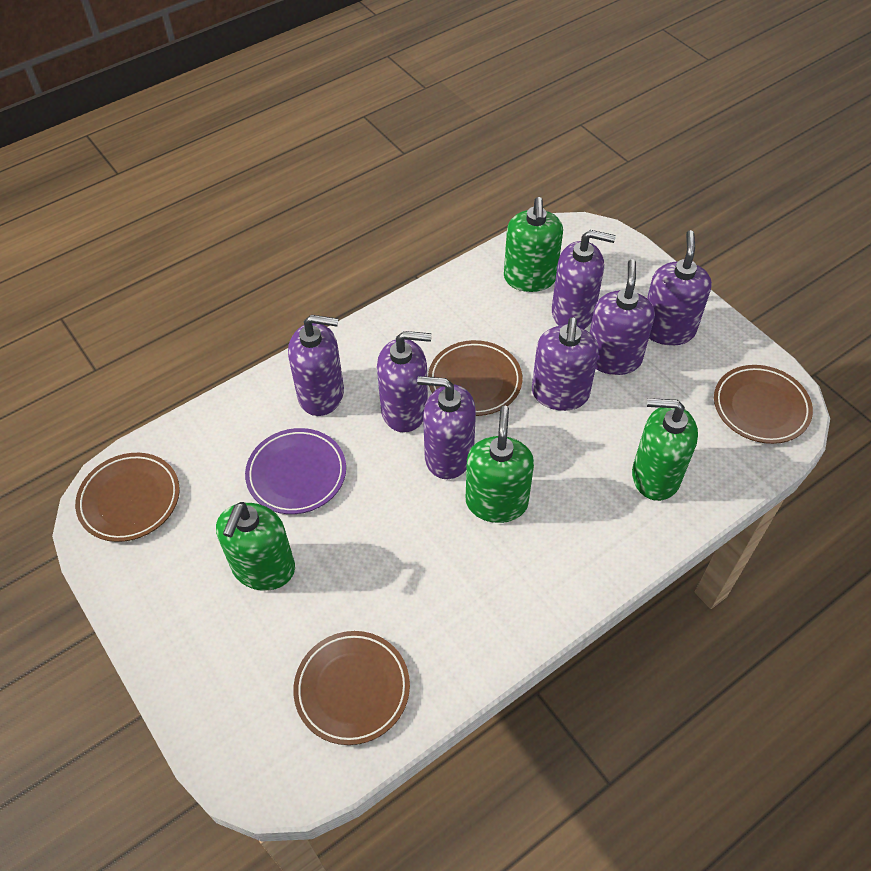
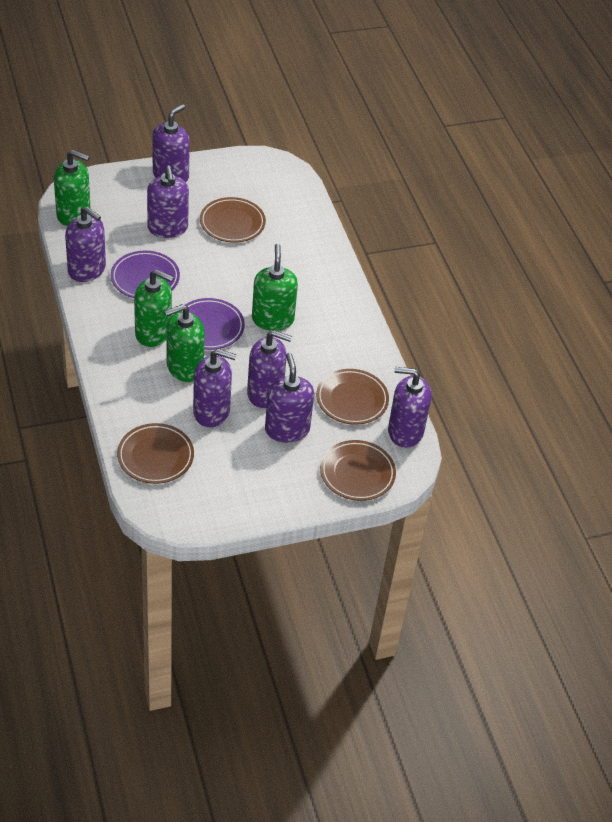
purple plate: 1 -> 2

